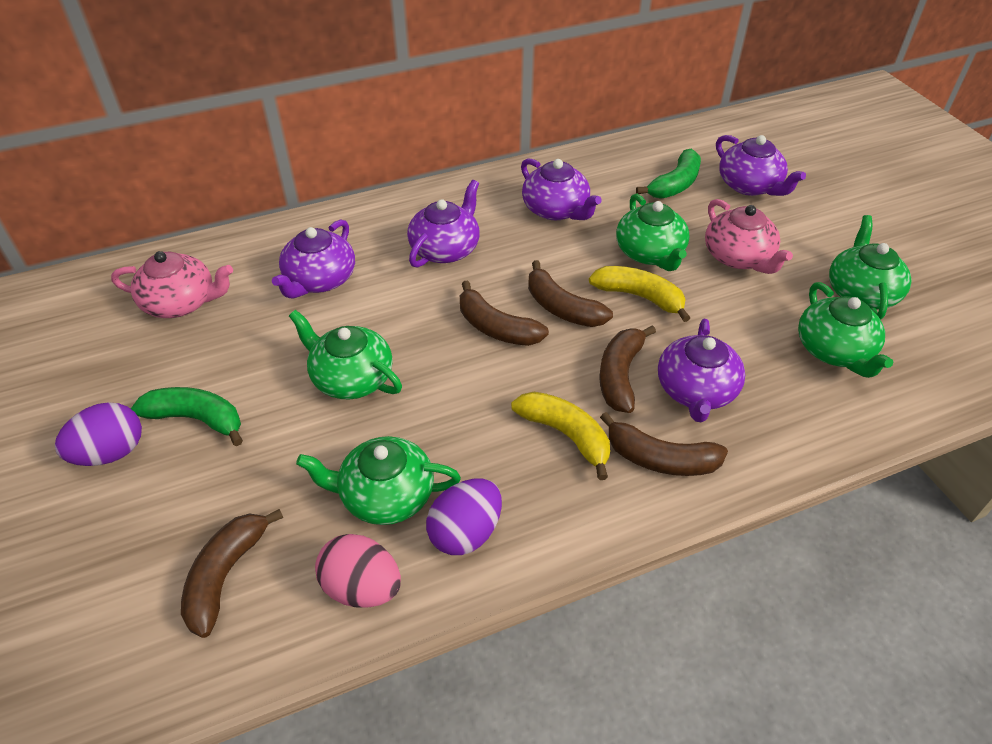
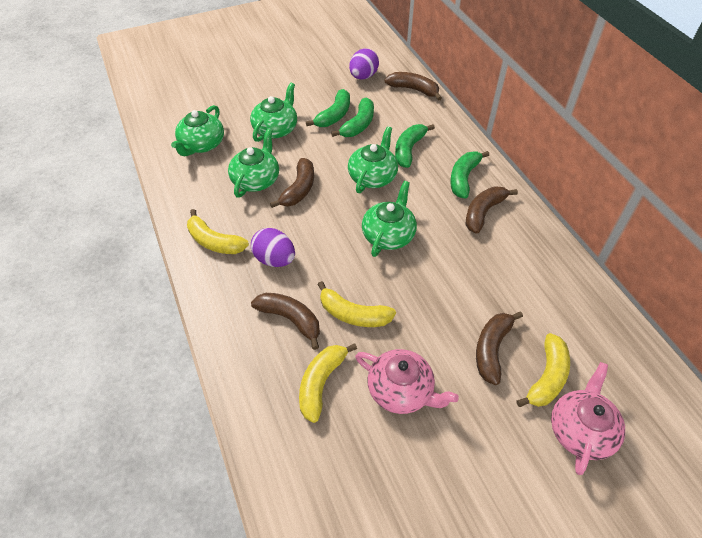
green banana: 2 -> 4
pink egg: 1 -> 0
purple teapot: 5 -> 0
yellow banana: 2 -> 4

